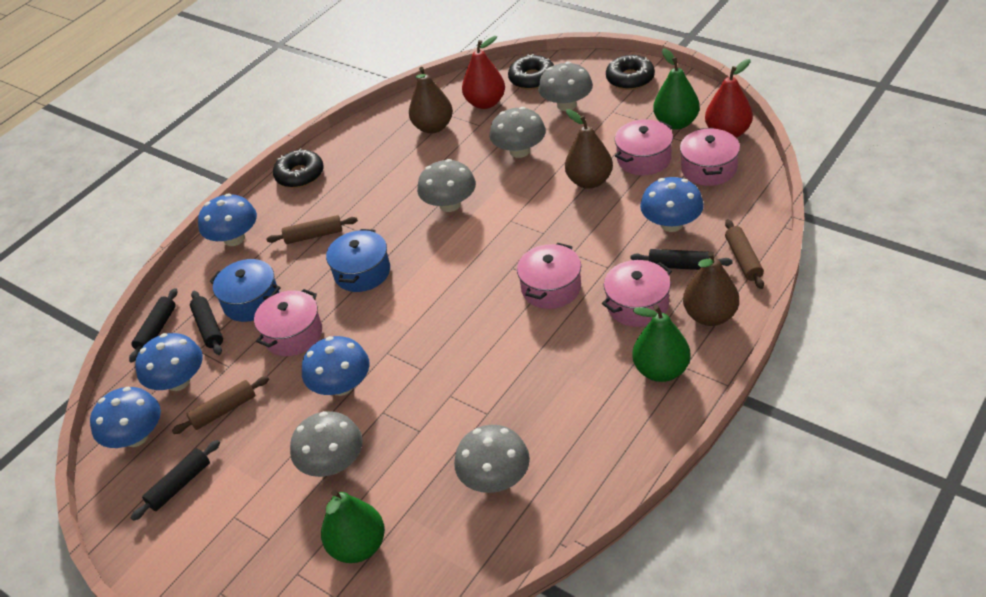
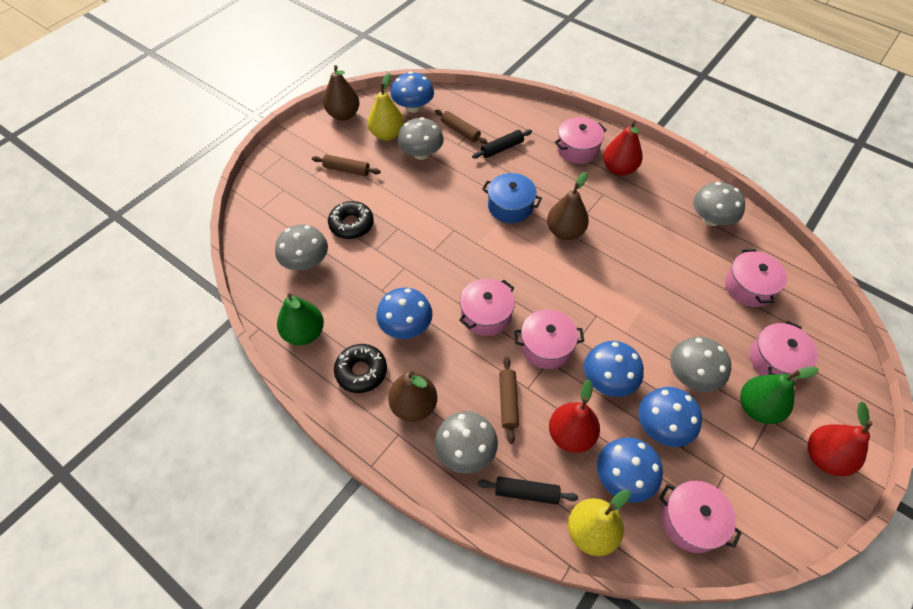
black donut: 3 -> 2
black rolling pin: 4 -> 2
blue pot: 2 -> 1
green pear: 3 -> 2
pink pot: 5 -> 6
red pear: 2 -> 3
yellow pear: 0 -> 2

